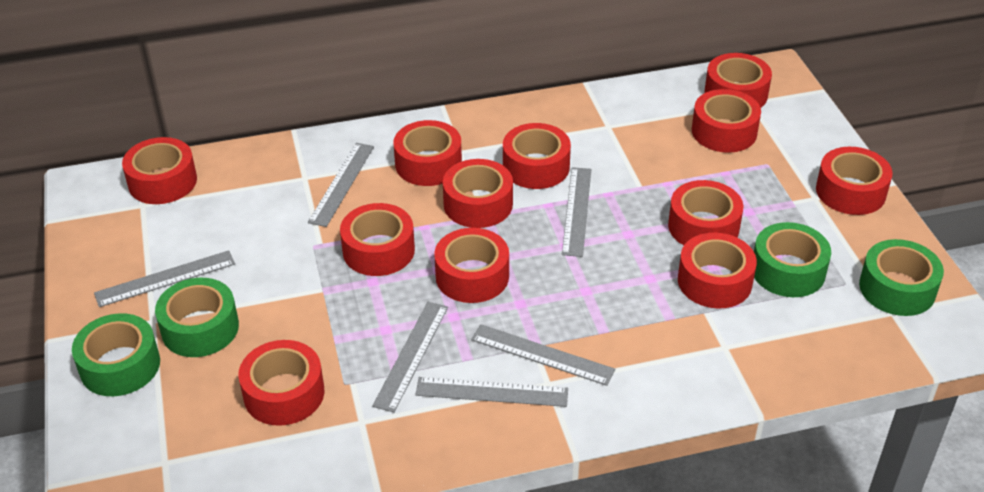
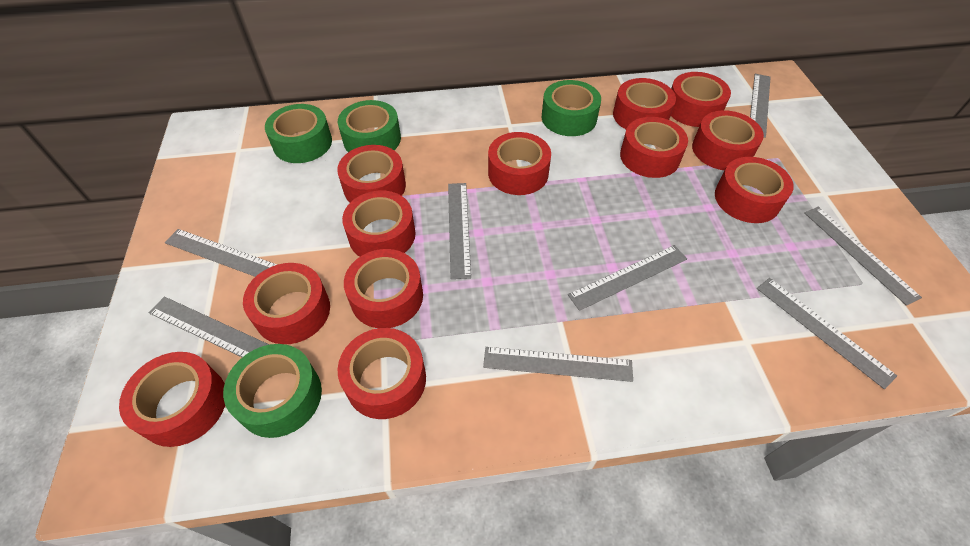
grey ruler: 6 -> 8

